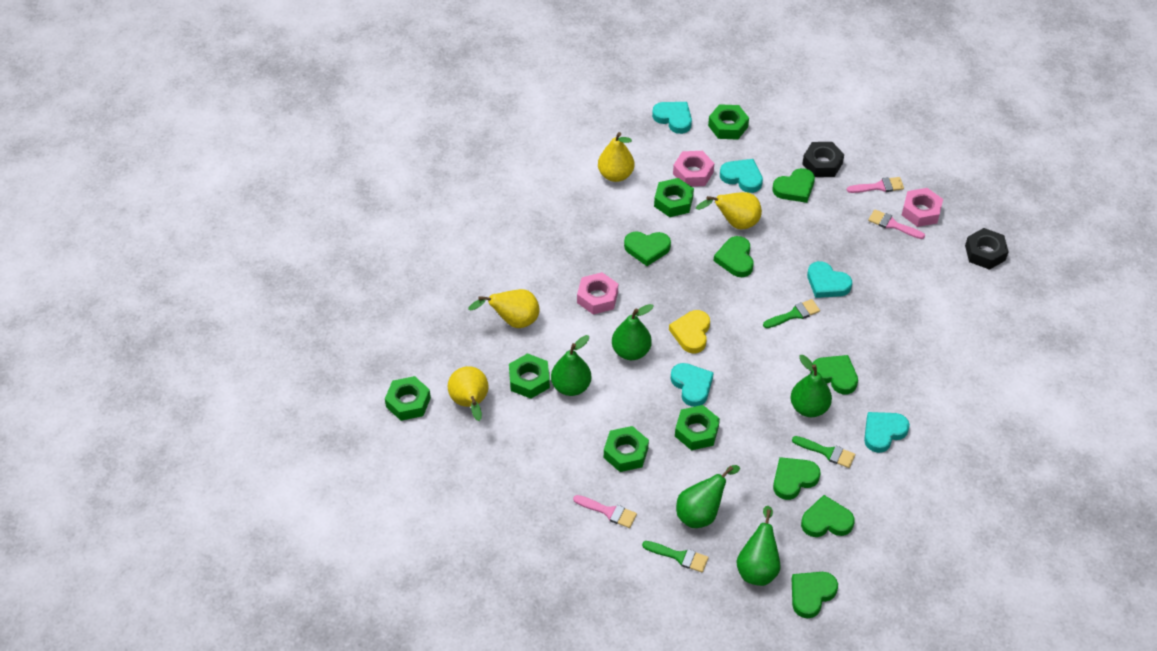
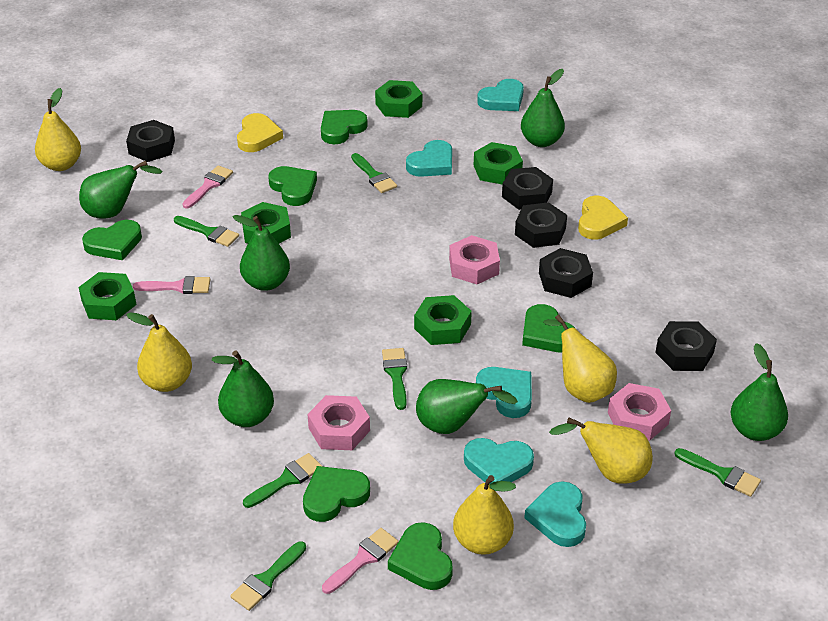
black nut: 2 -> 5
green brush: 3 -> 6
green heart: 7 -> 6
green nut: 6 -> 5
green pear: 5 -> 6
yellow heart: 1 -> 2
yellow pear: 4 -> 5

